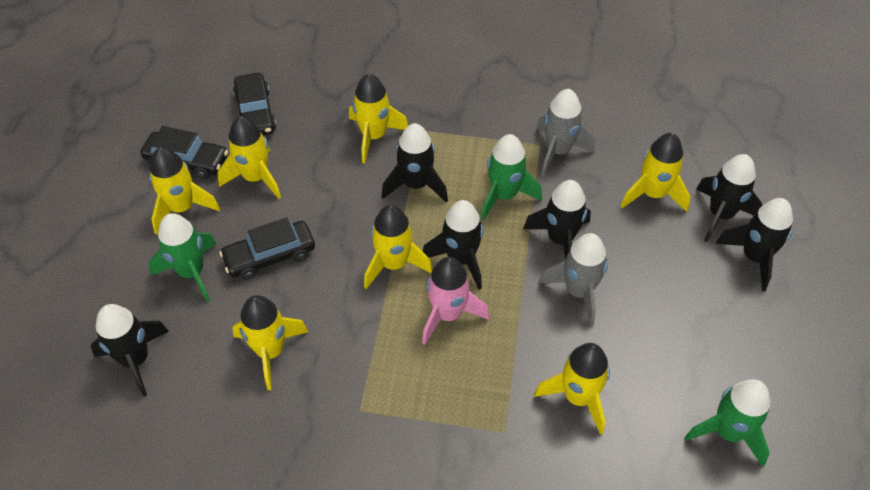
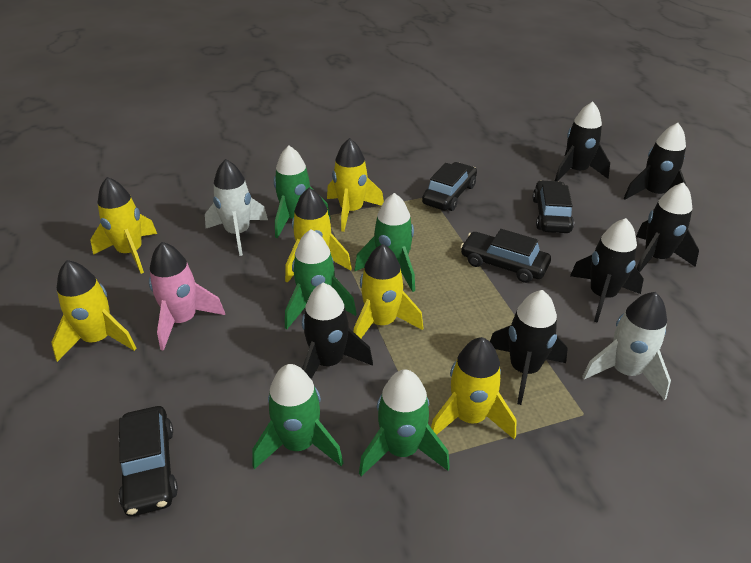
black car: 3 -> 4
green rocket: 3 -> 5
grey rocket: 2 -> 0
white rocket: 0 -> 2
yellow rocket: 7 -> 6

